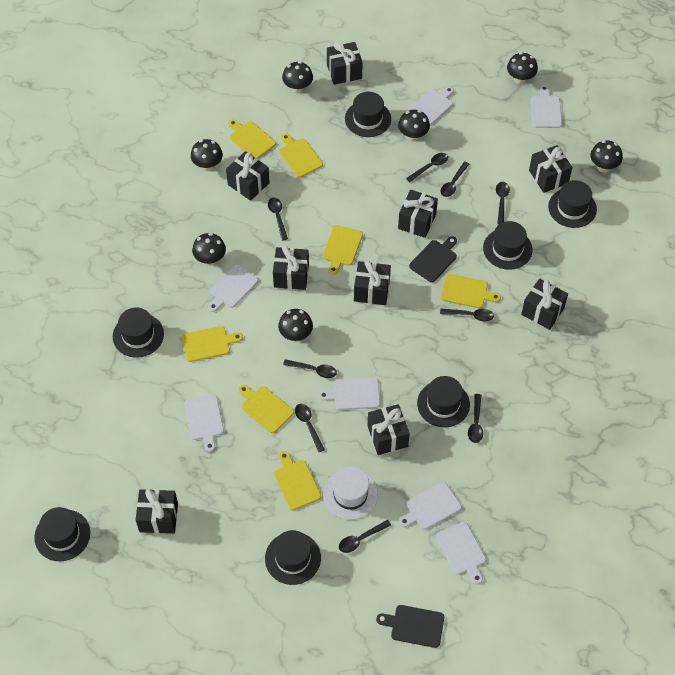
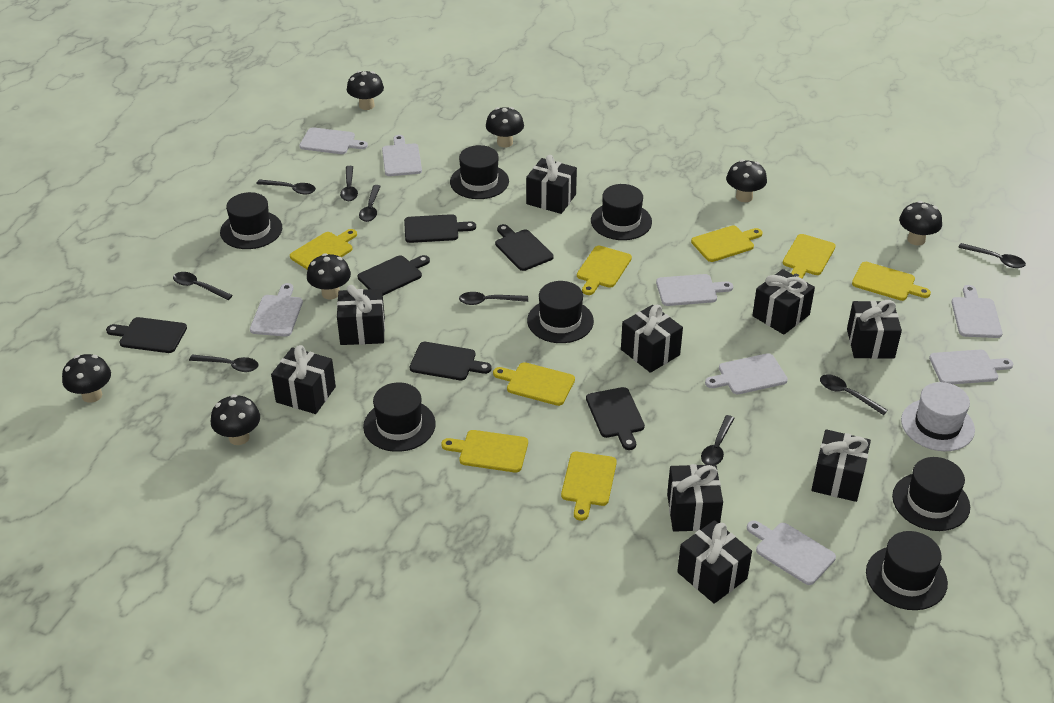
black cutting board: 2 -> 6
white cutting board: 7 -> 8
yellow cutting board: 7 -> 8

